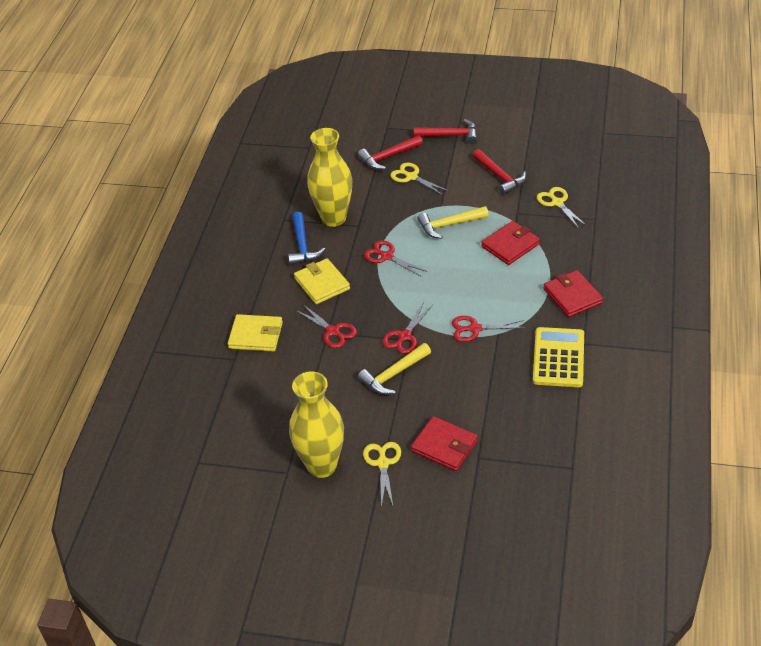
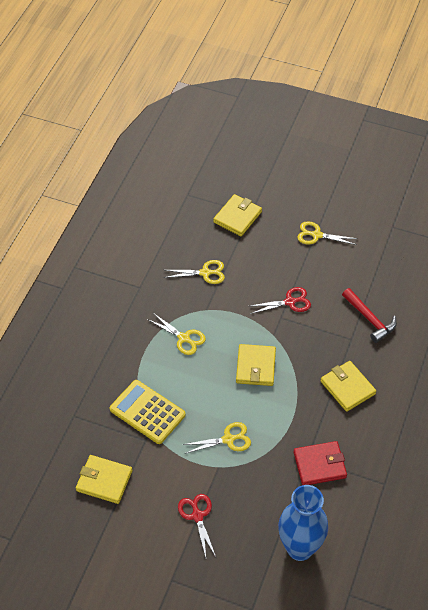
blue hammer: 1 -> 0
blue vase: 0 -> 1
red hammer: 3 -> 1
red scissors: 4 -> 2
red wallet: 3 -> 1
yellow hammer: 2 -> 0
yellow scissors: 3 -> 4
yellow vase: 2 -> 0
yellow wallet: 2 -> 4

